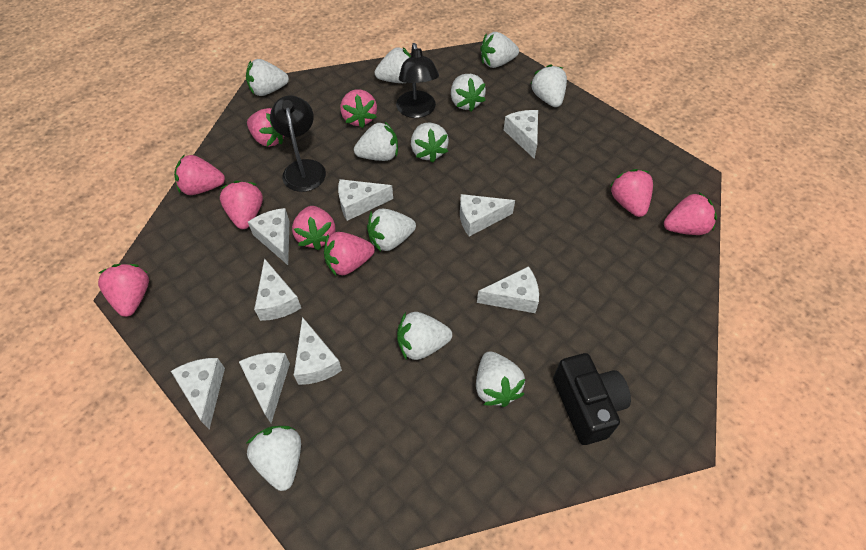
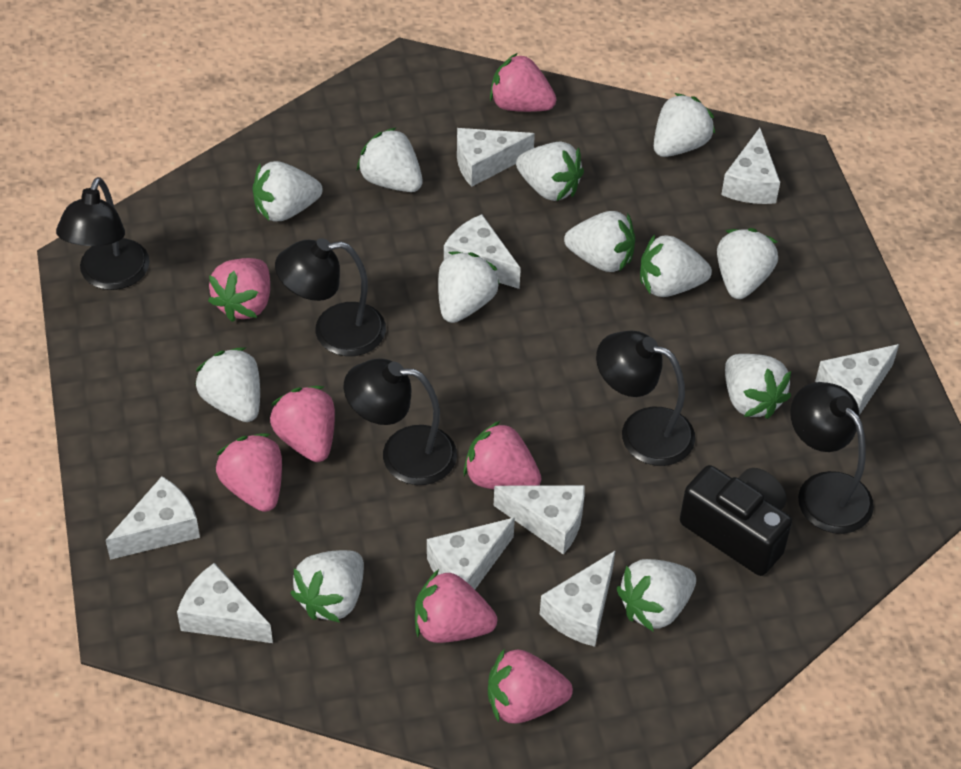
black lamp: 2 -> 5
pink strawberry: 9 -> 7
white strawberry: 11 -> 12

